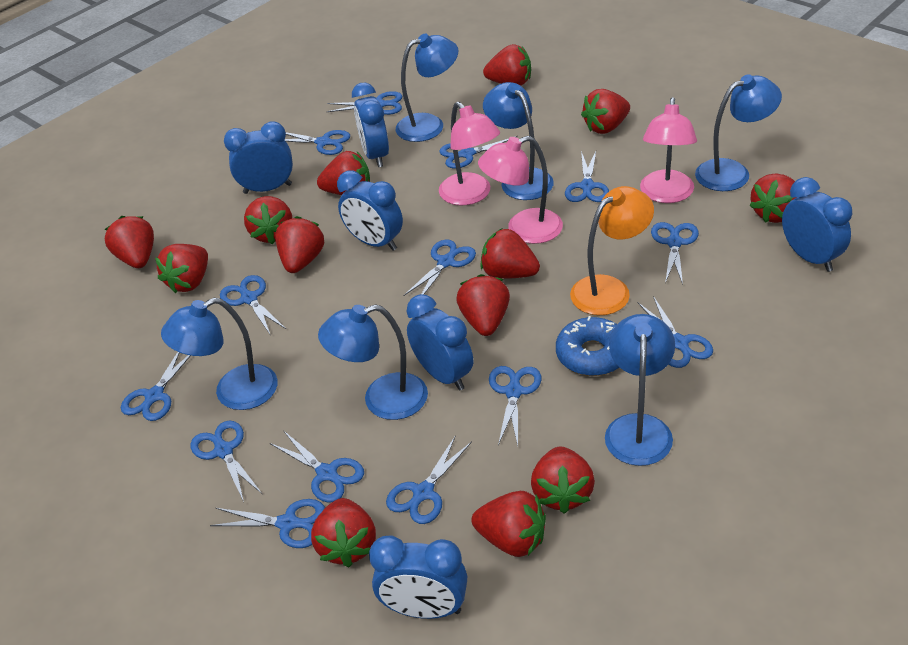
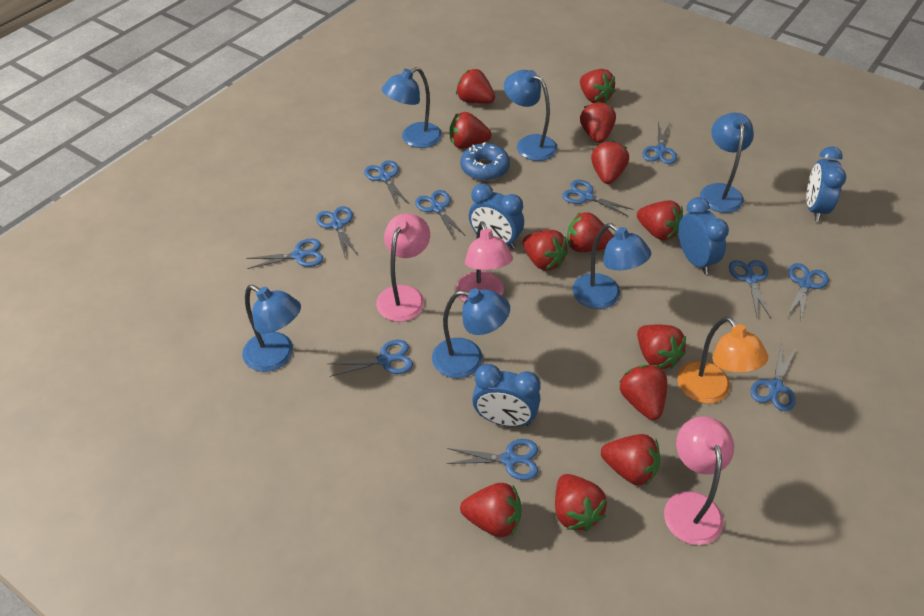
blue clock: 6 -> 4
blue scissors: 14 -> 11

